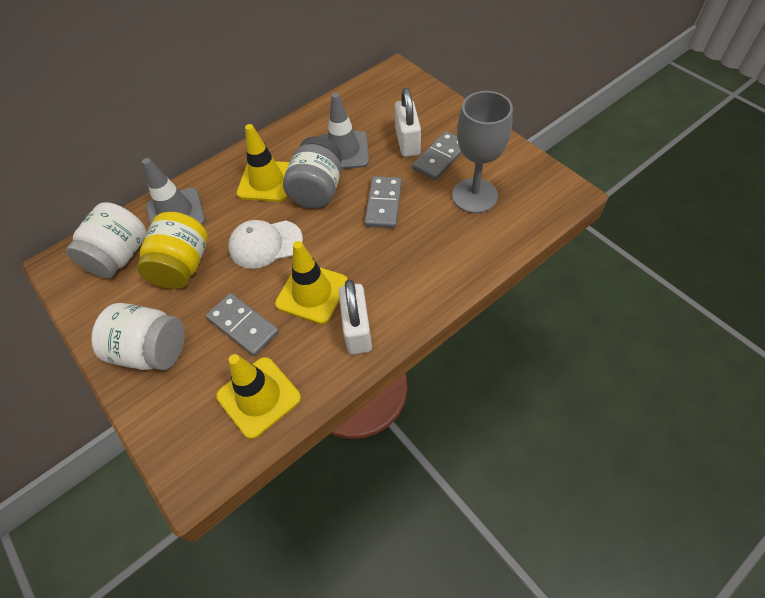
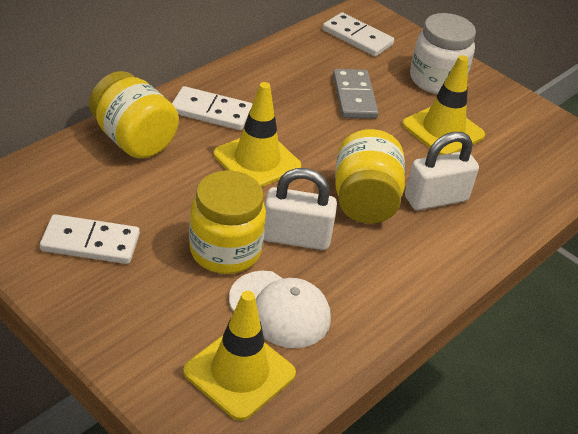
grey domino: 3 -> 1
grey goblet: 1 -> 0
grey jar: 1 -> 0
grey traffic cone: 2 -> 0
white domino: 0 -> 3
white jar: 2 -> 1
yellow jar: 1 -> 3

